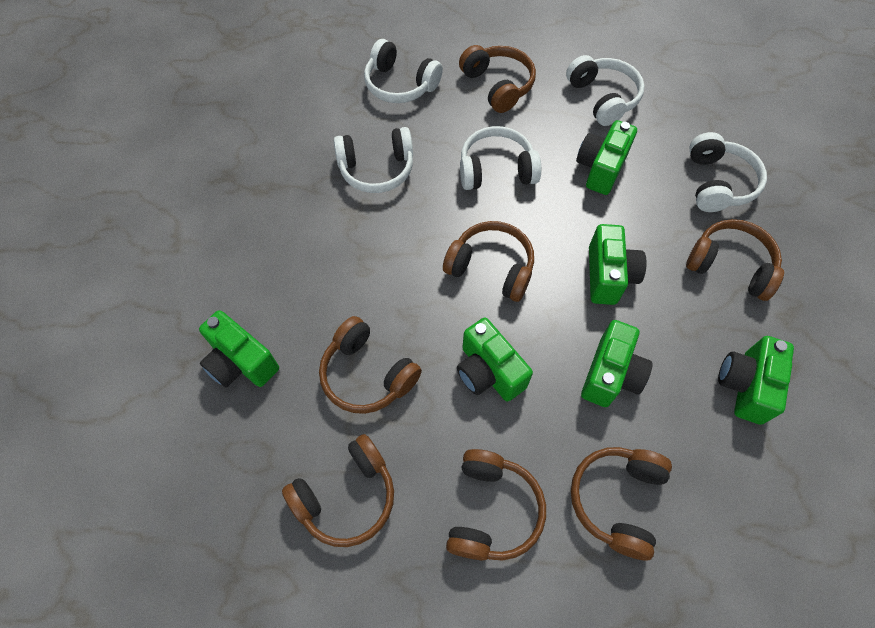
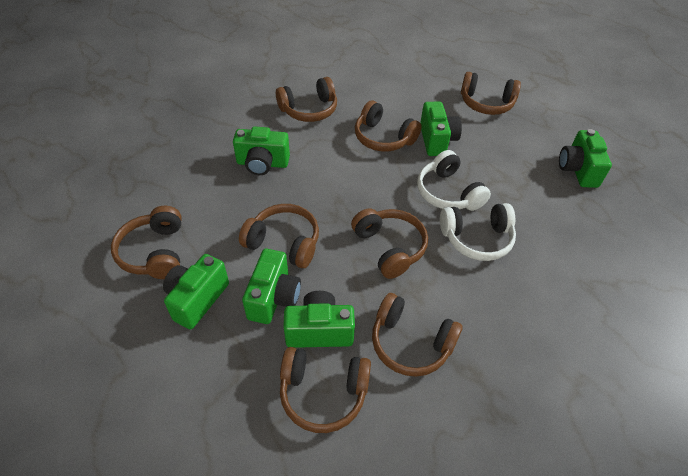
brown headphones: 7 -> 8
white headphones: 5 -> 2

